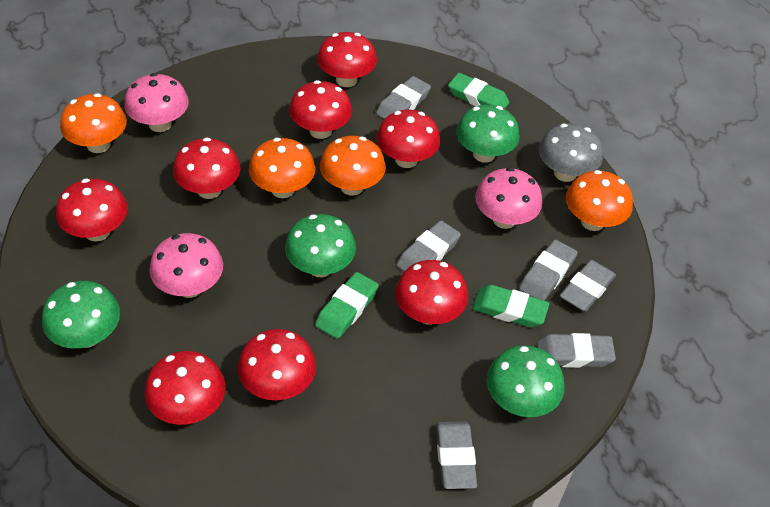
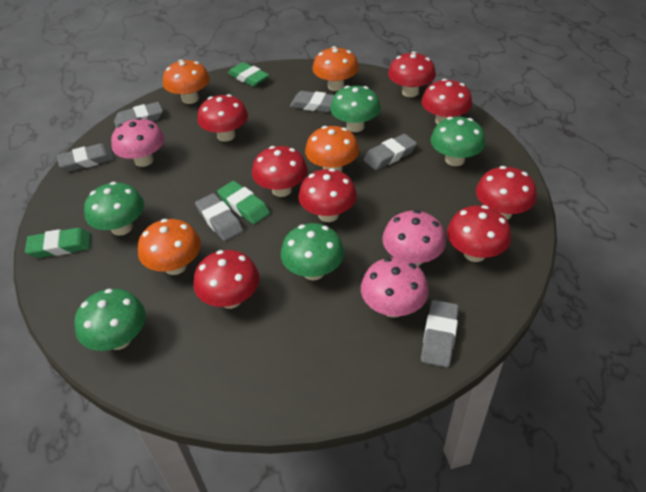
green mushroom: 4 -> 5
grey mushroom: 1 -> 0

